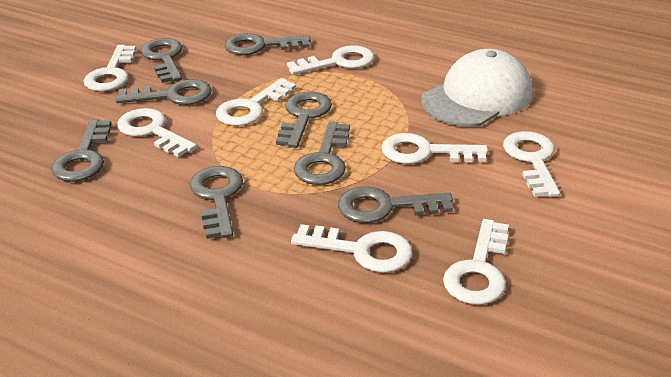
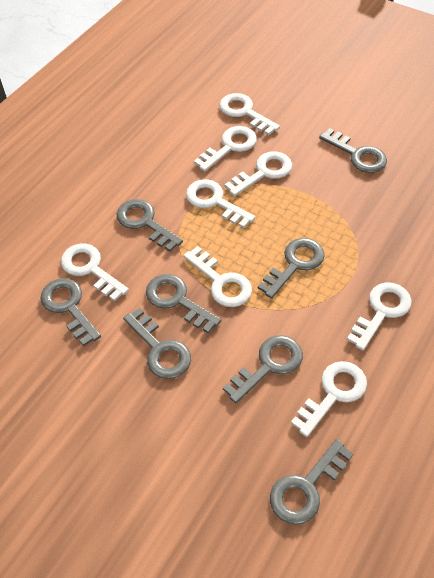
white cap: 1 -> 0

